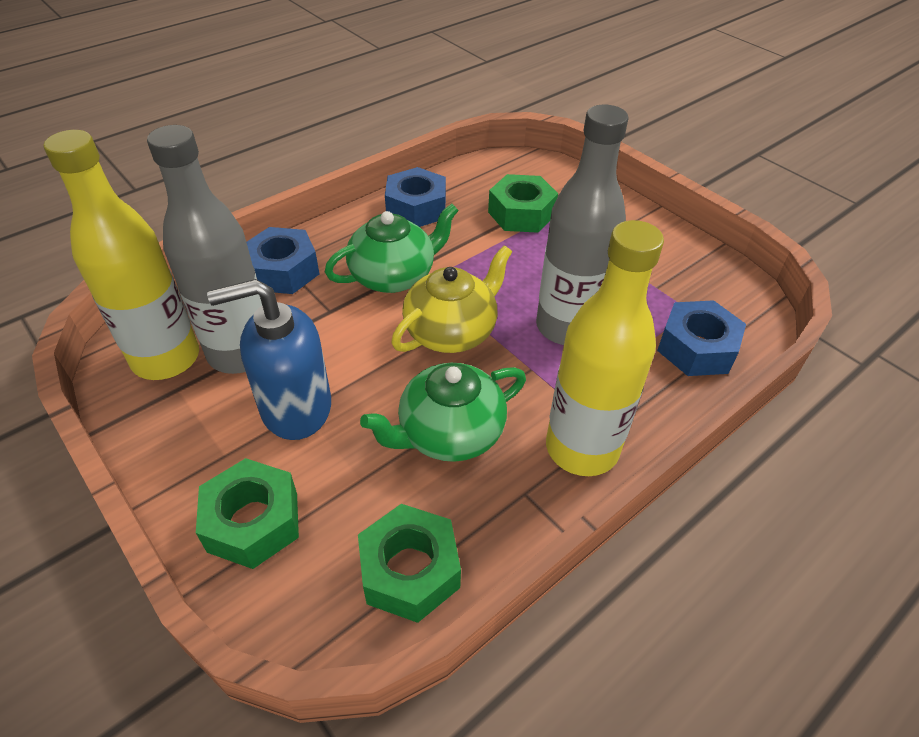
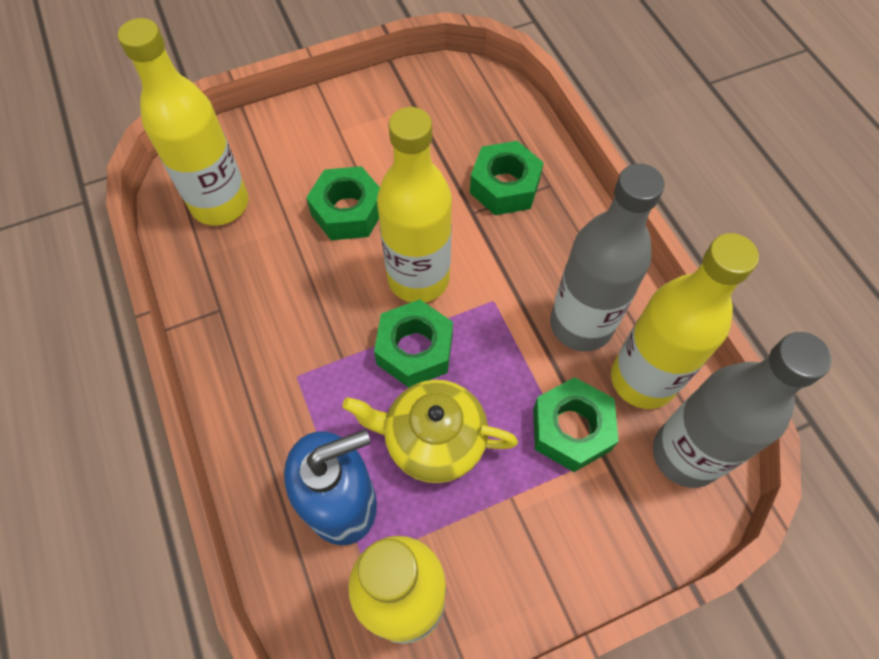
blue nut: 3 -> 0
green nut: 3 -> 4
green teapot: 2 -> 0
yellow bottle: 2 -> 4

